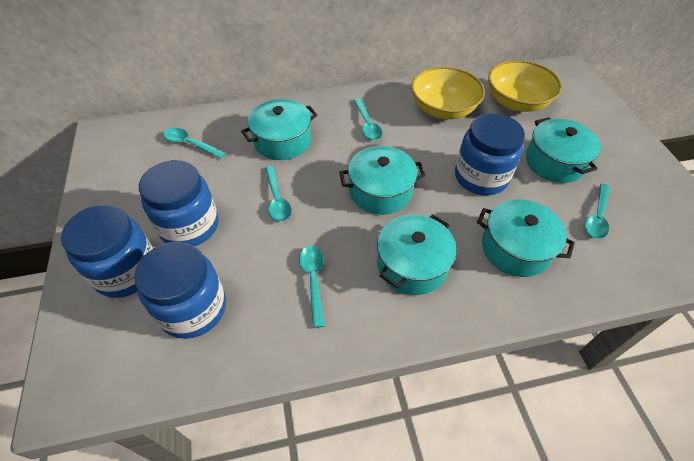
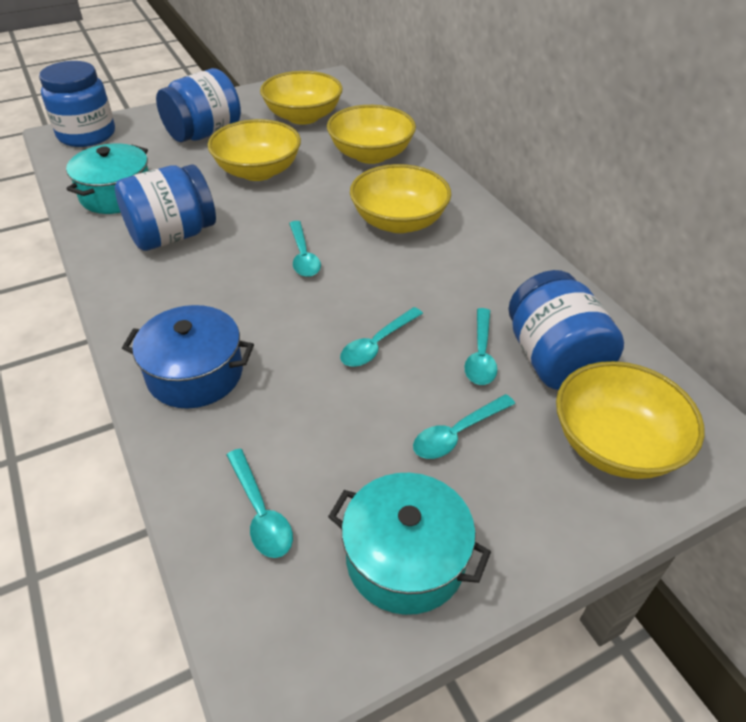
blue pot: 0 -> 1
turquoise pot: 5 -> 2
yellow bowl: 2 -> 5

